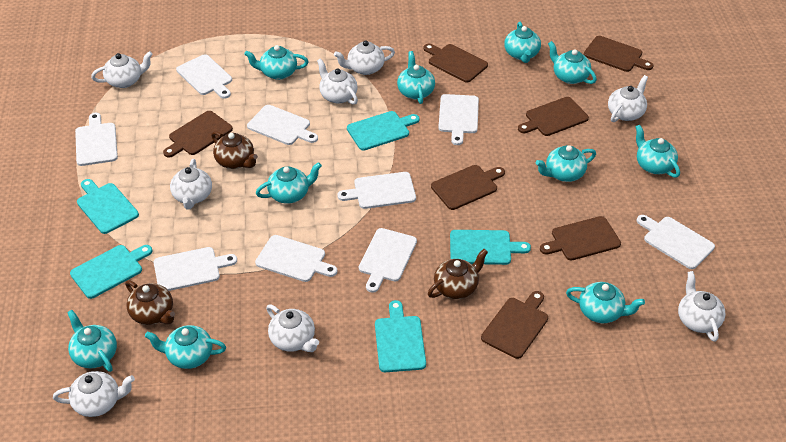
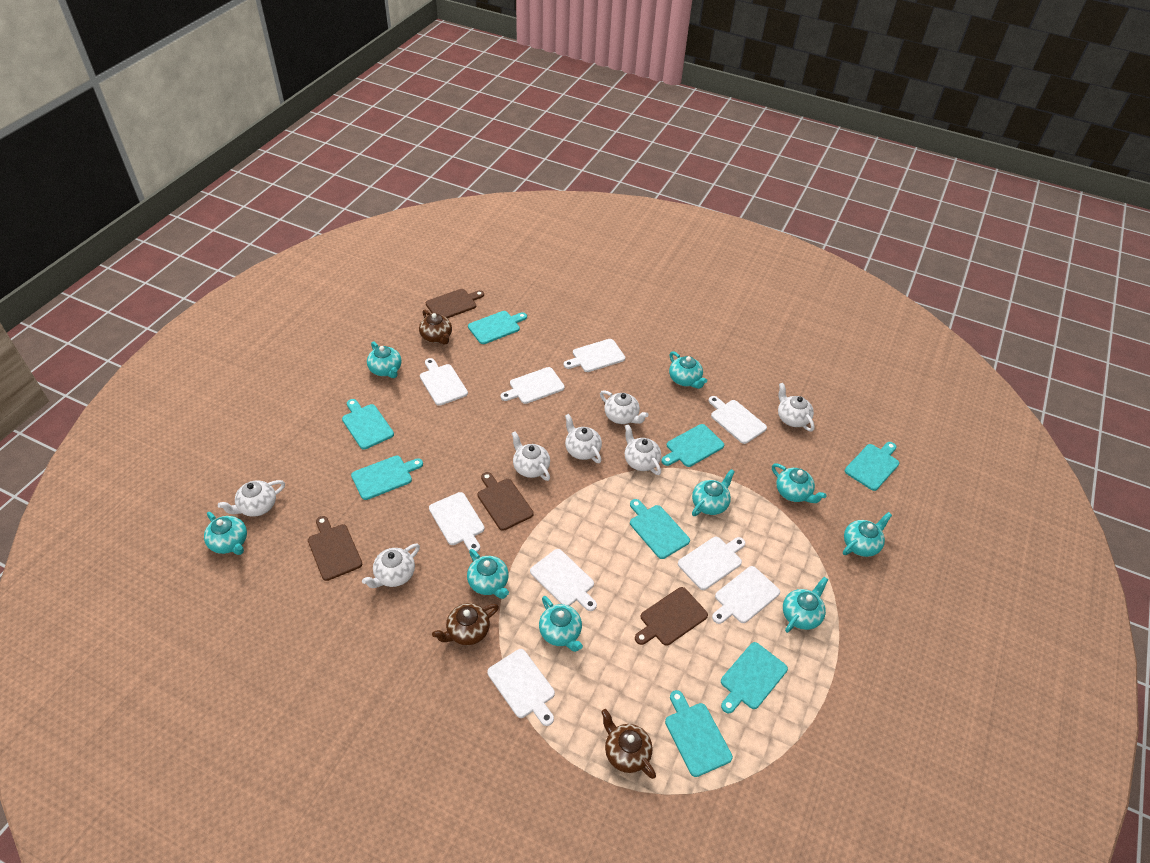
brown cutting board: 7 -> 4
turquoise cutting board: 5 -> 8
turquoise teapot: 10 -> 9
white teapot: 8 -> 7

